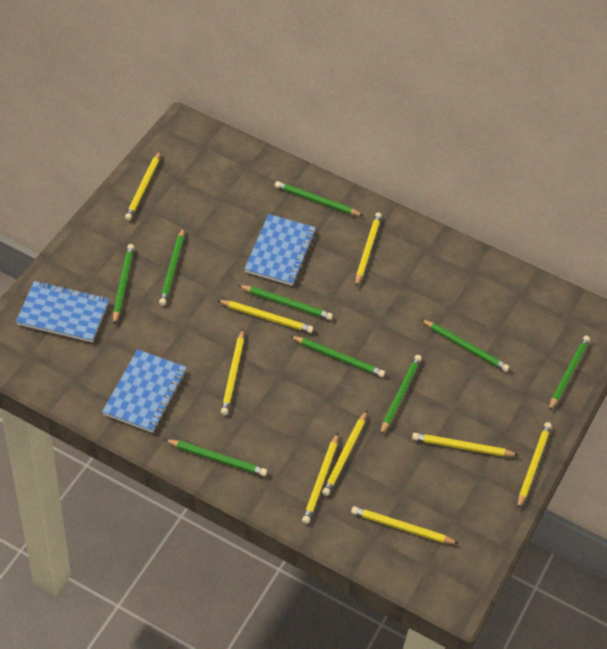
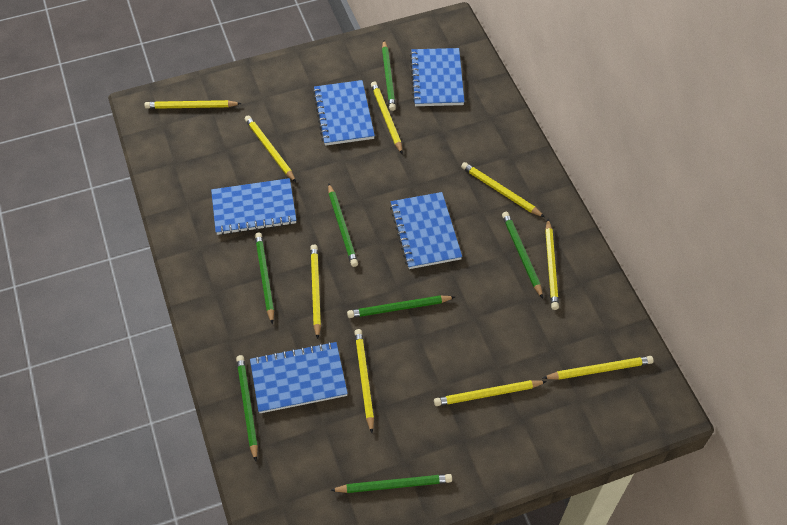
blue notebook: 3 -> 5
green pencil: 9 -> 7

